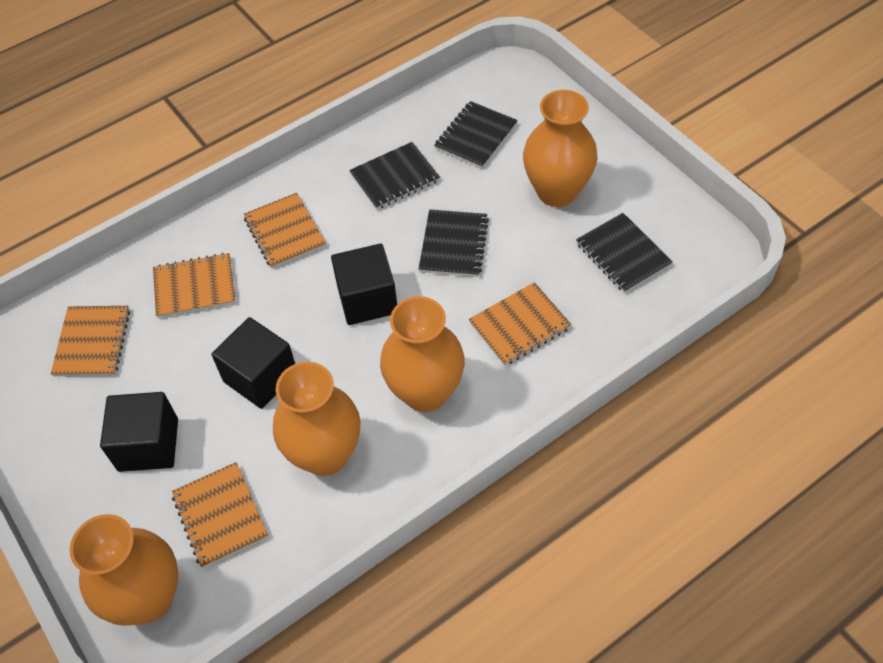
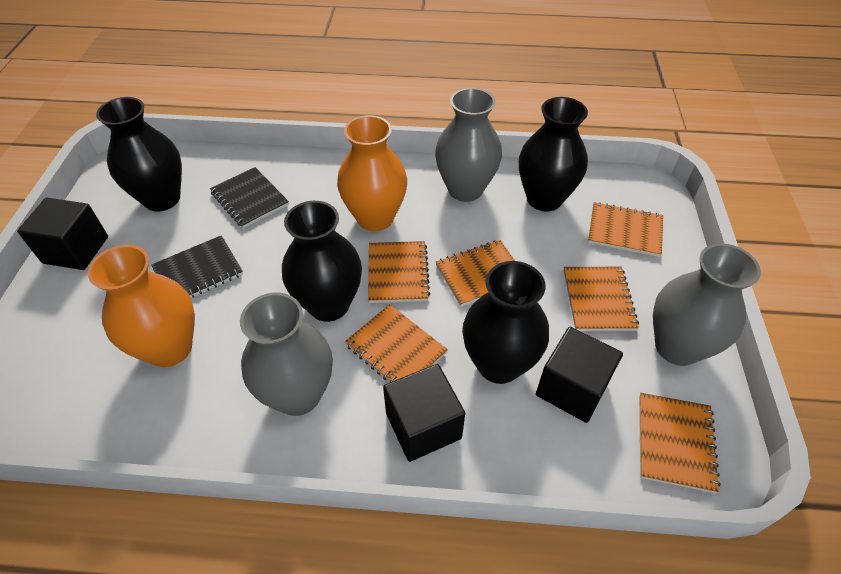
black notebook: 4 -> 2
black vase: 0 -> 4
grey vase: 0 -> 3
orange notebook: 5 -> 6
orange vase: 4 -> 2

